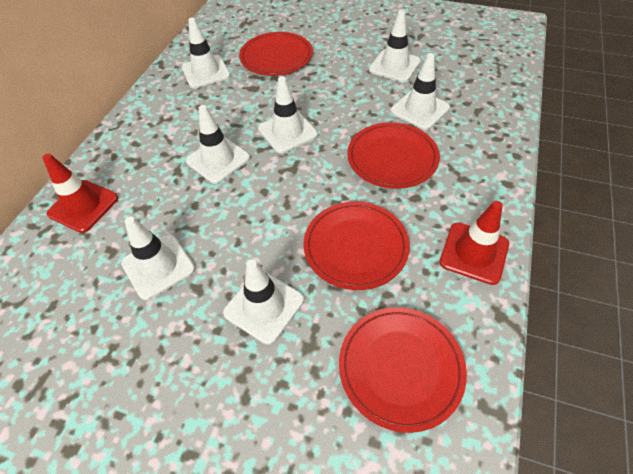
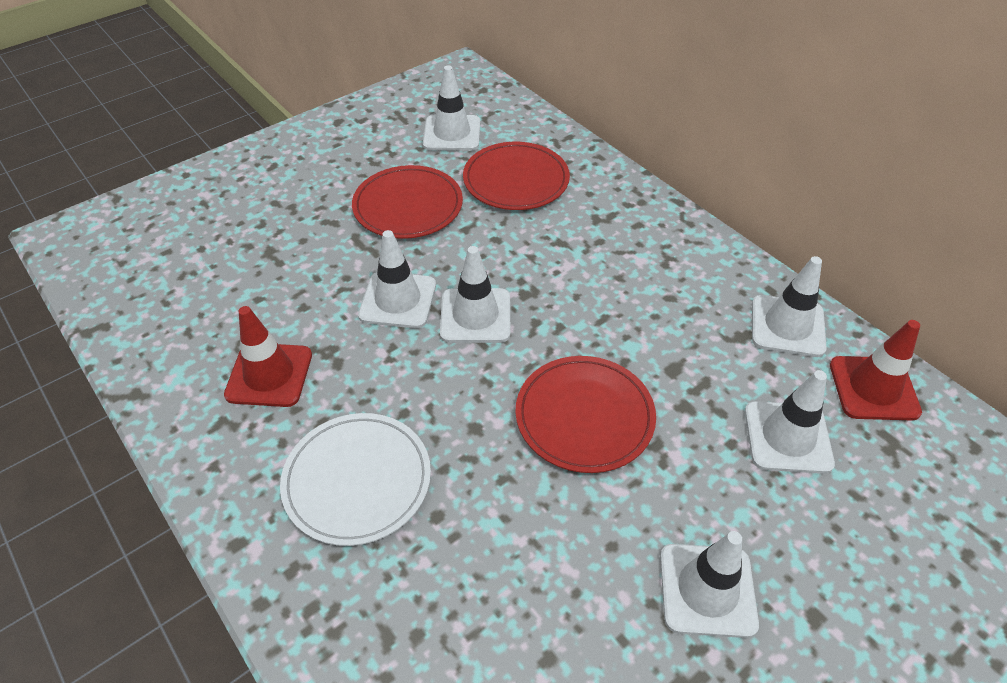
red plate: 4 -> 3
white plate: 0 -> 1
white traffic cone: 7 -> 6

